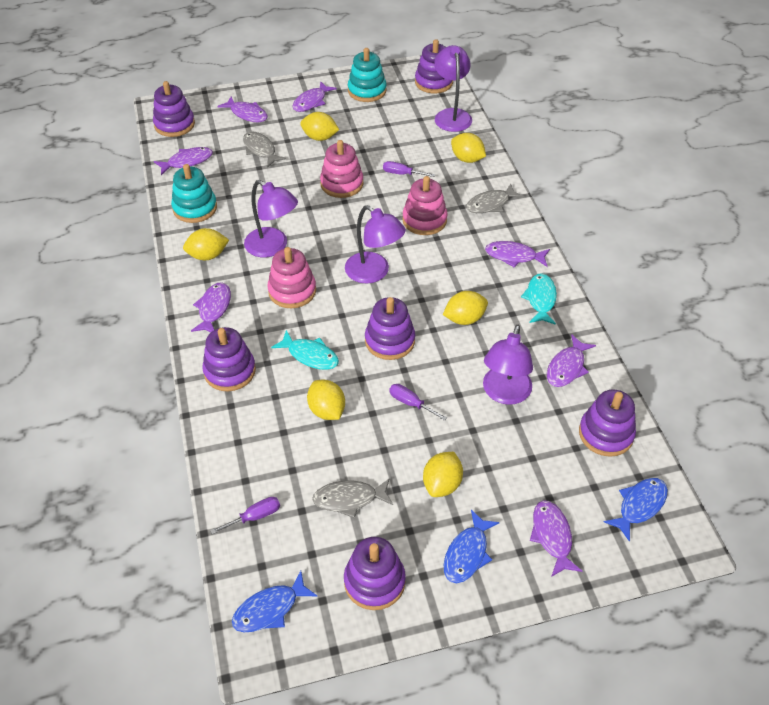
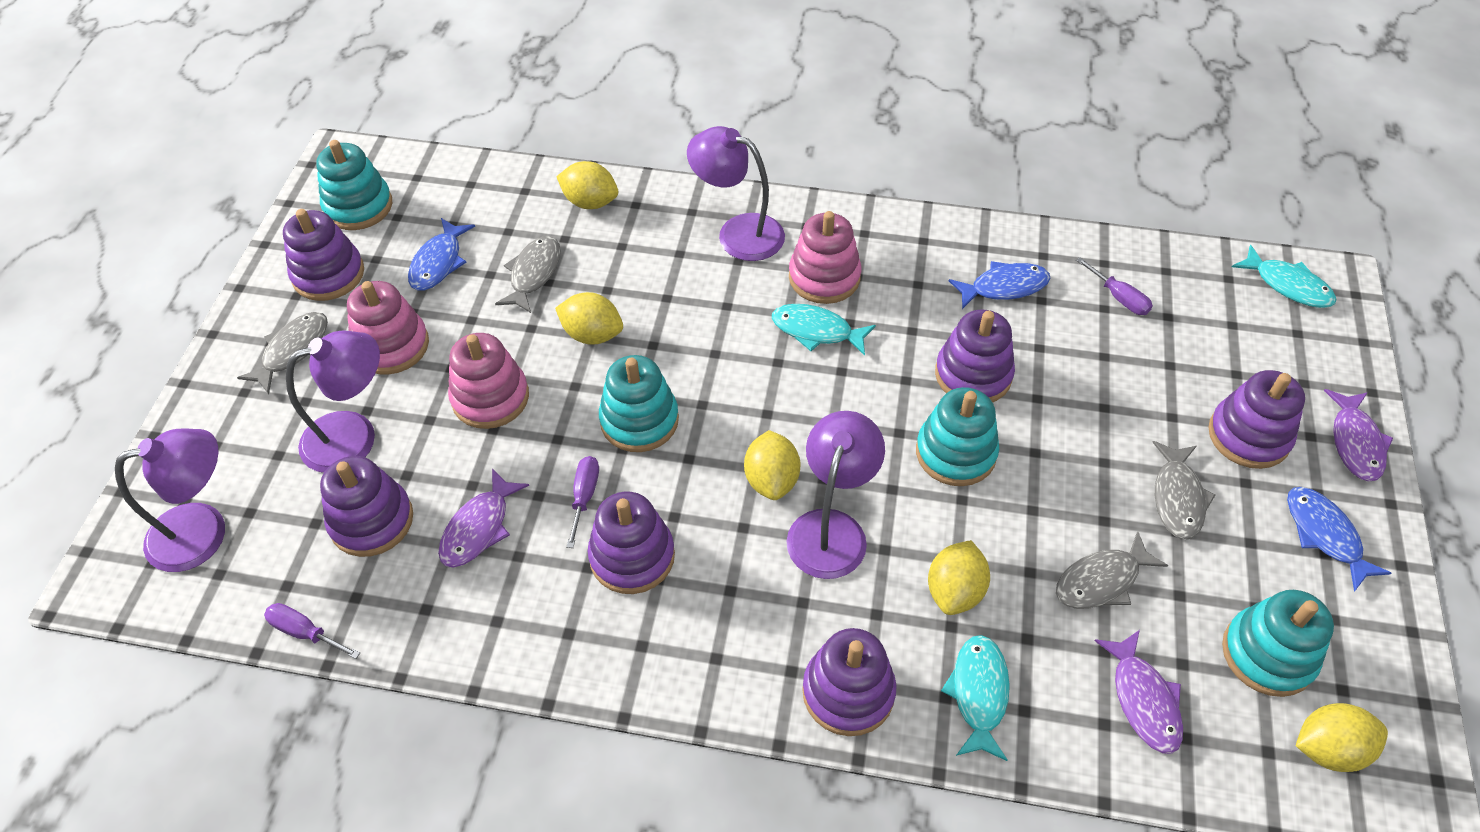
grey fish: 3 -> 4
purple fish: 7 -> 3
turquoise fish: 2 -> 3
turquoise stacking toy: 2 -> 4
yellow lemon: 6 -> 5

